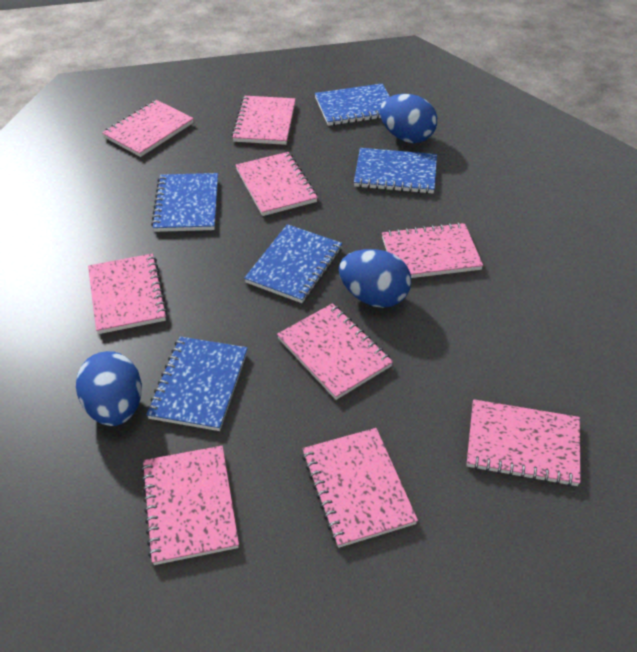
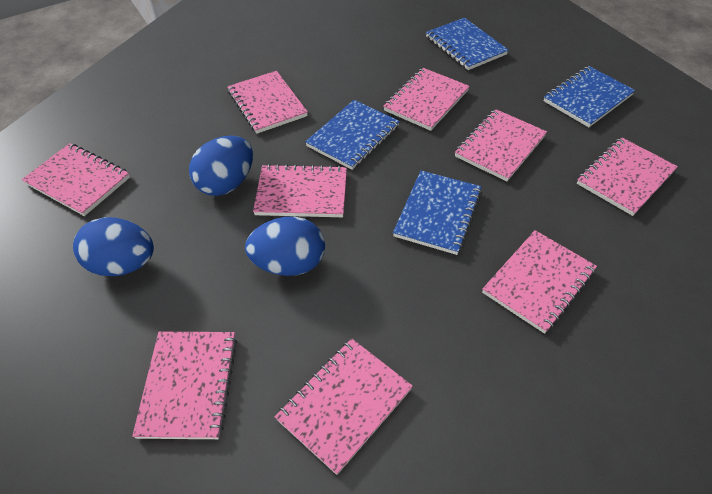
blue notebook: 5 -> 4

